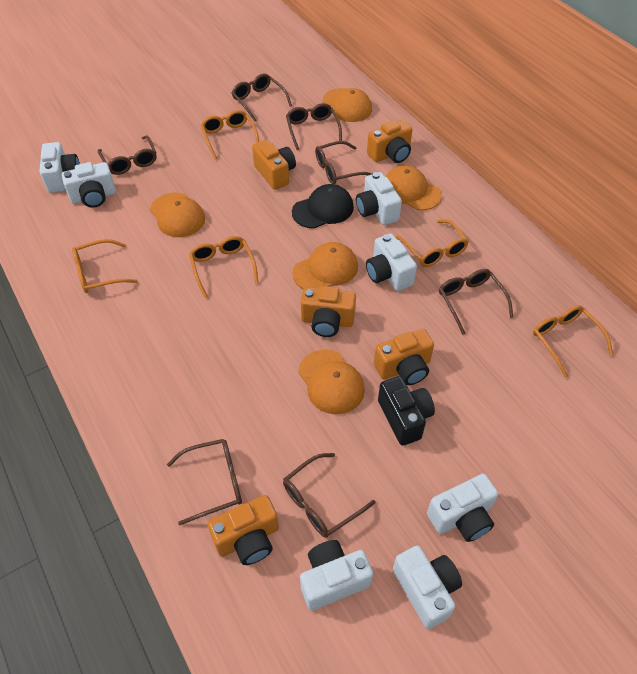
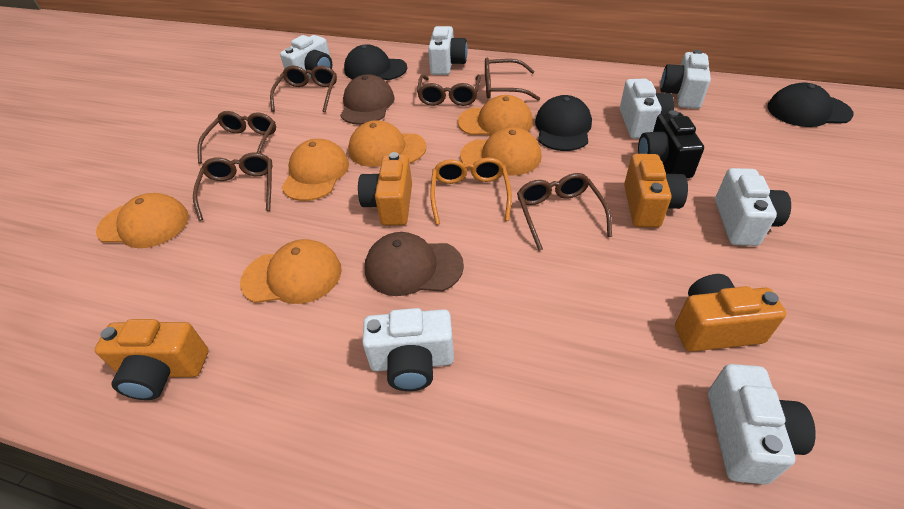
black cap: 1 -> 3
brown cap: 0 -> 2
brown glasses: 7 -> 6
orange camera: 5 -> 4
orange cap: 5 -> 6
orange glasses: 5 -> 1

